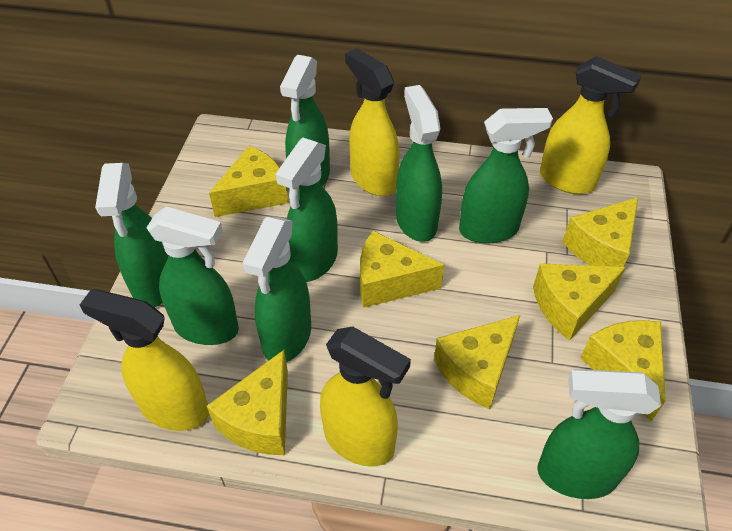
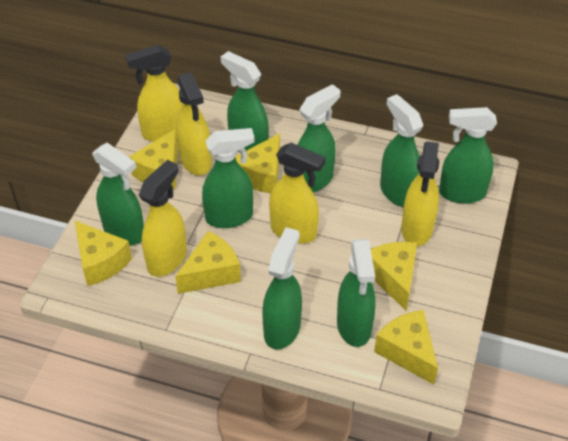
yellow cheese: 7 -> 6
yellow spray bottle: 4 -> 5

